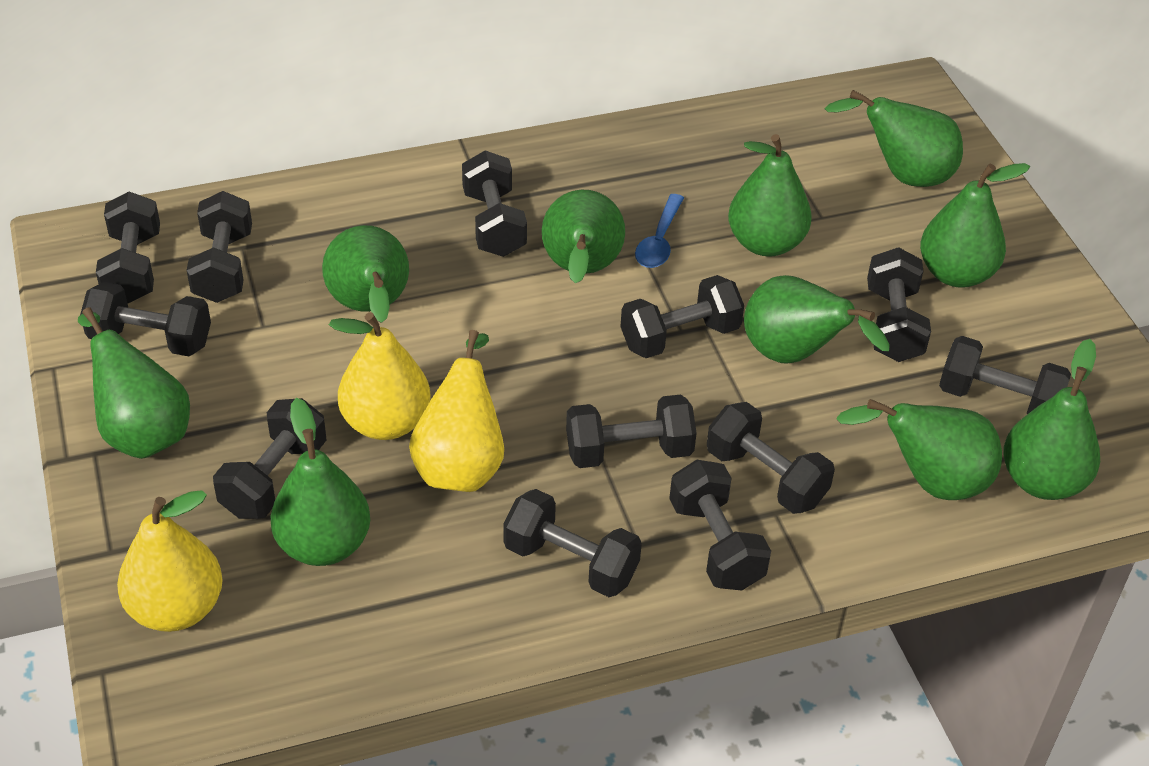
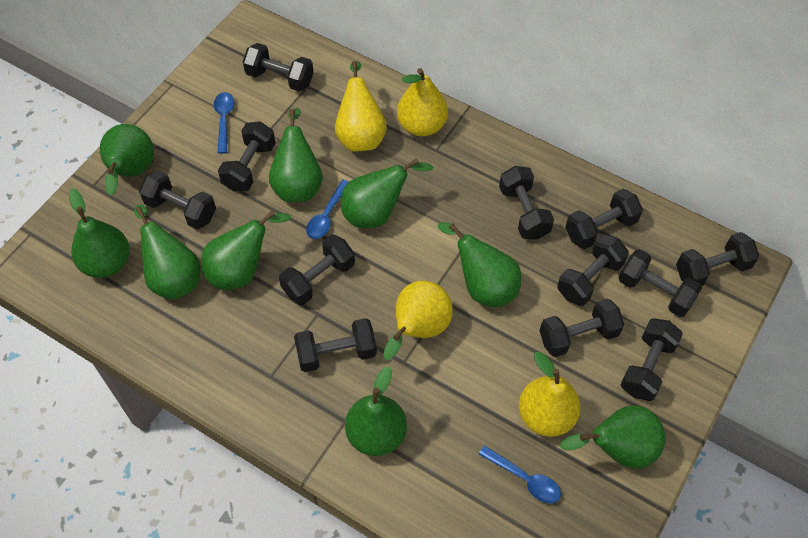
blue spoon: 1 -> 3
green pear: 10 -> 9
yellow pear: 3 -> 4

